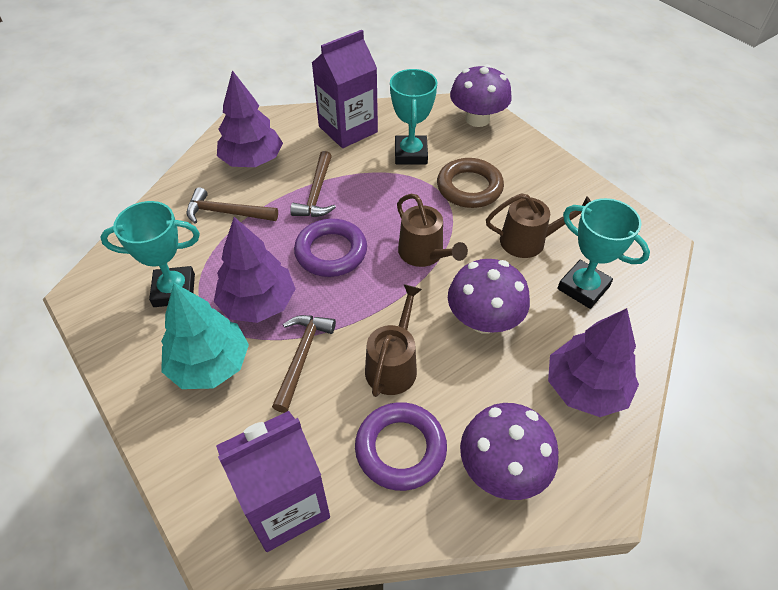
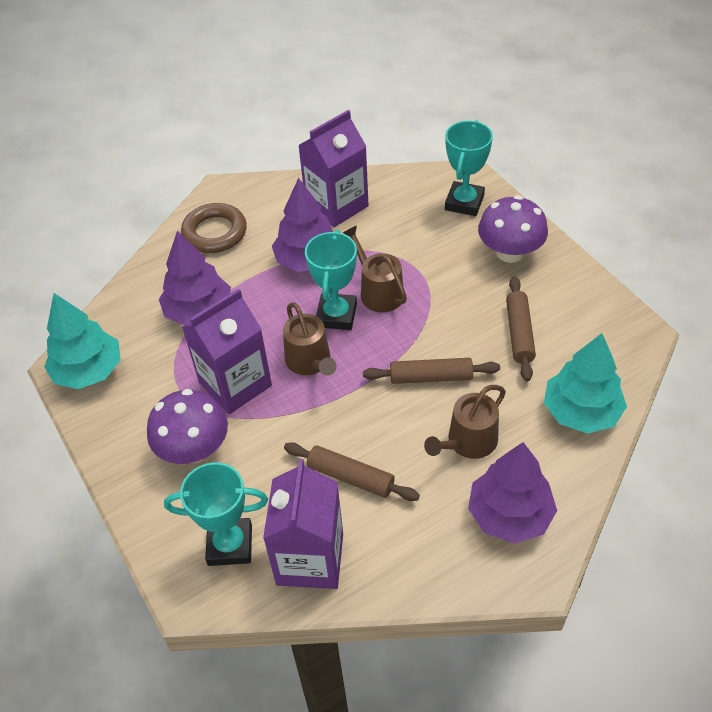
brown hammer: 3 -> 0
brown rolling pin: 0 -> 3
purple carton: 2 -> 3
purple mushroom: 3 -> 2
purple ring: 2 -> 0
turquoise tree: 1 -> 2

